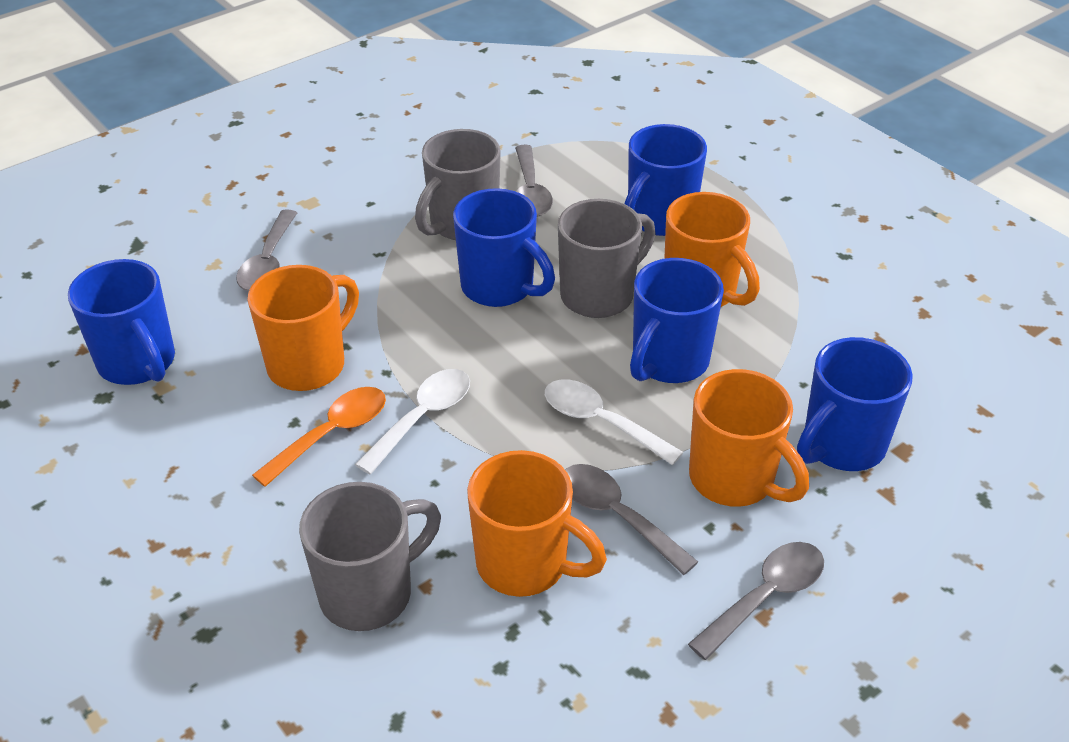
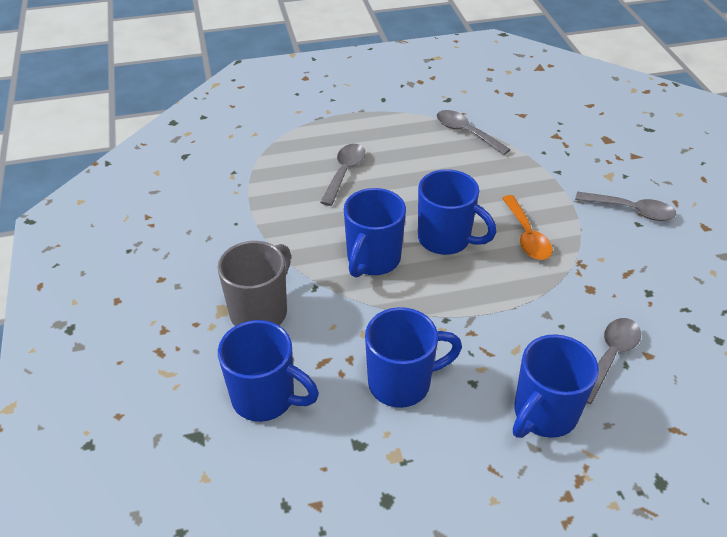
grey mug: 3 -> 1
orange mug: 4 -> 0
white spoon: 2 -> 0

